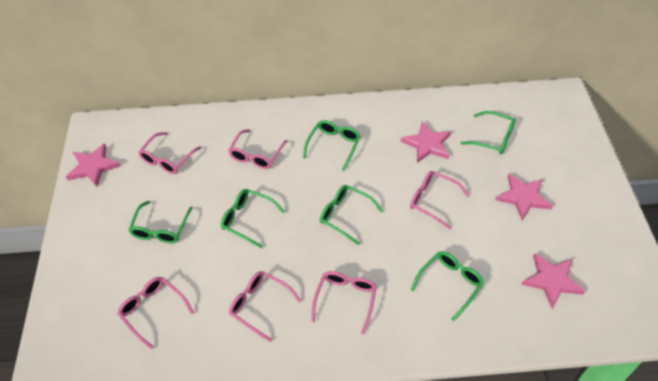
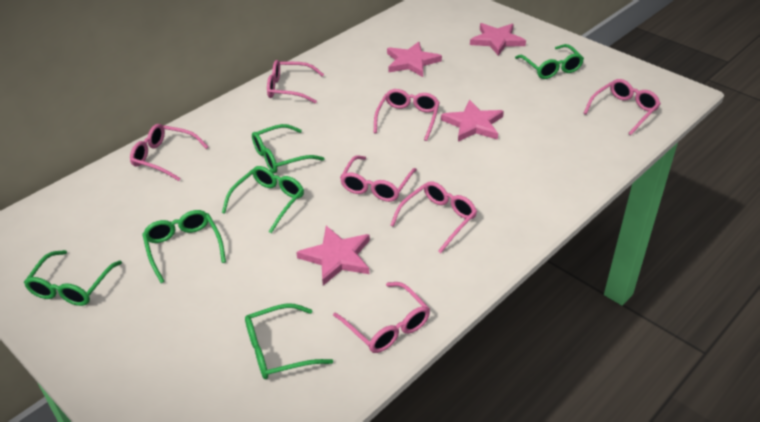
pink glasses: 6 -> 7

